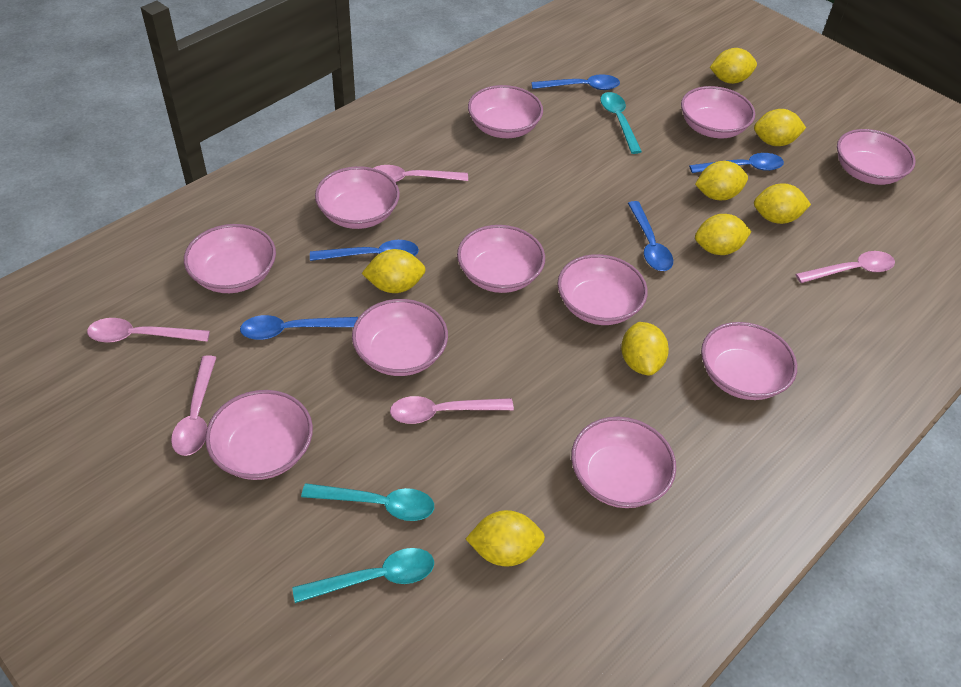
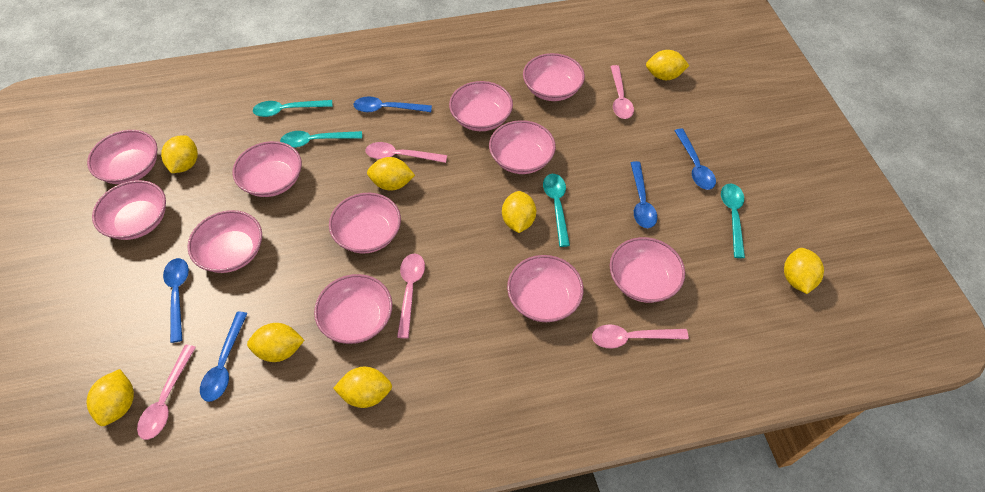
turquoise spoon: 3 -> 4

